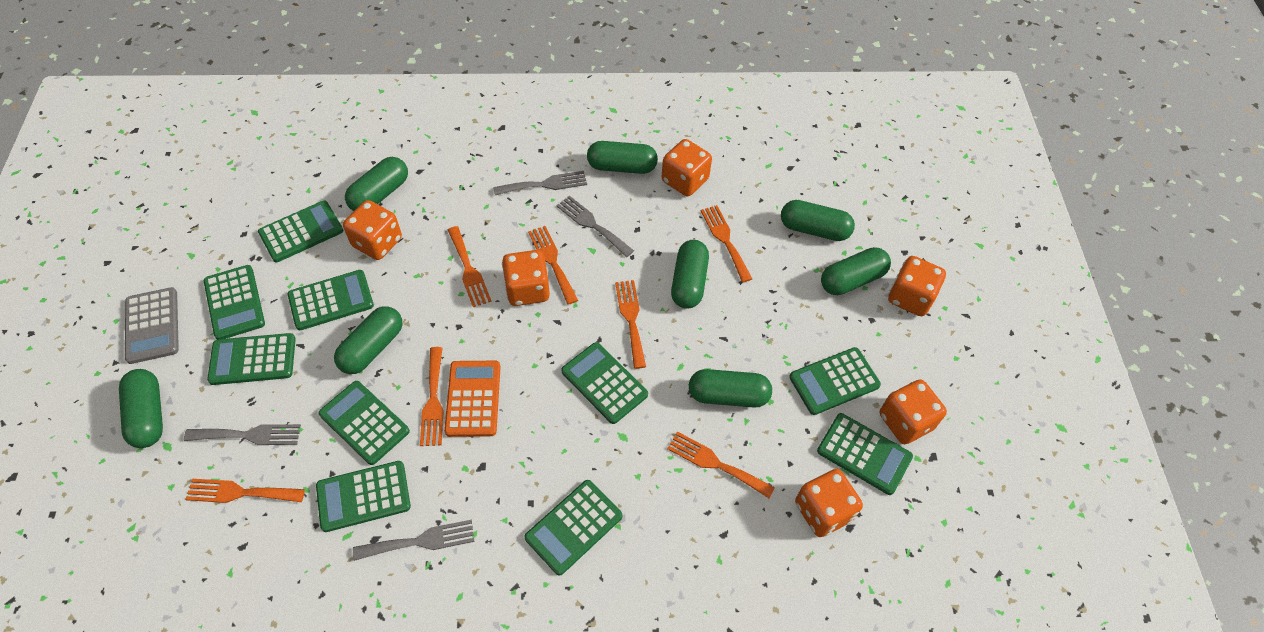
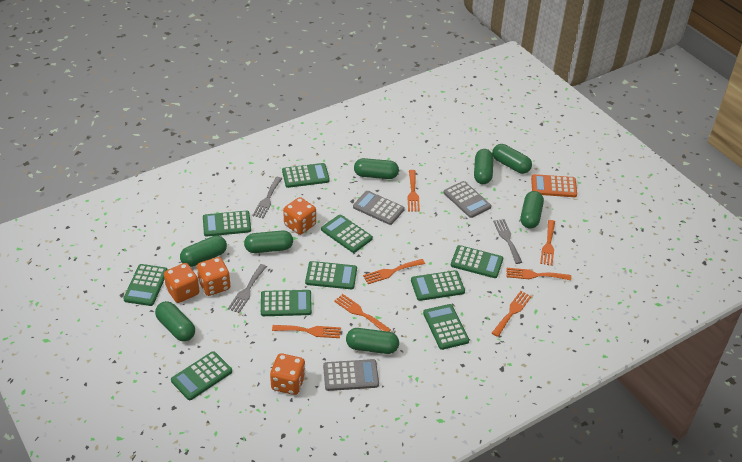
grey calculator: 1 -> 3
grey fork: 4 -> 3
orange dice: 6 -> 4

